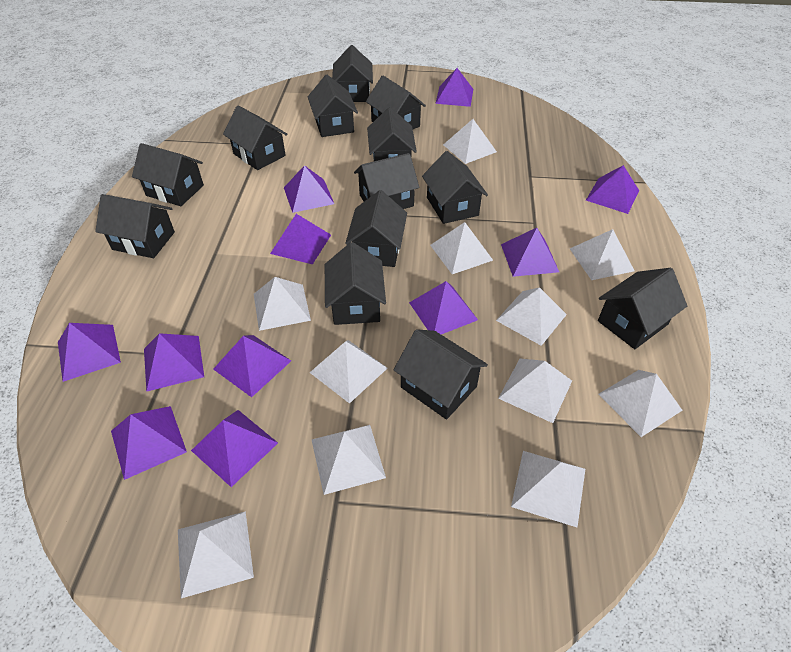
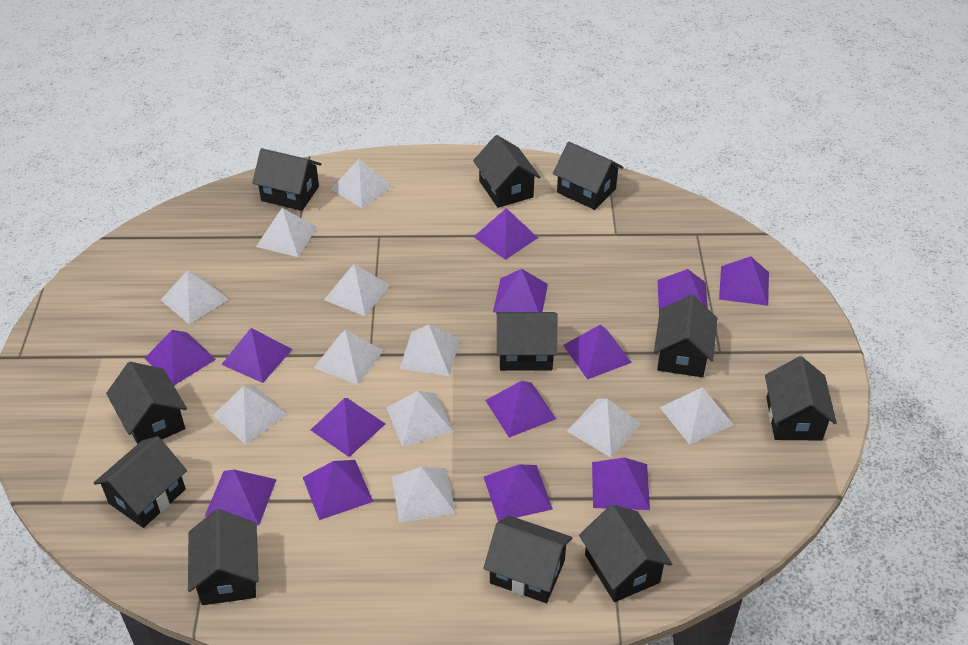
black house: 13 -> 11
purple pyramid: 11 -> 13

